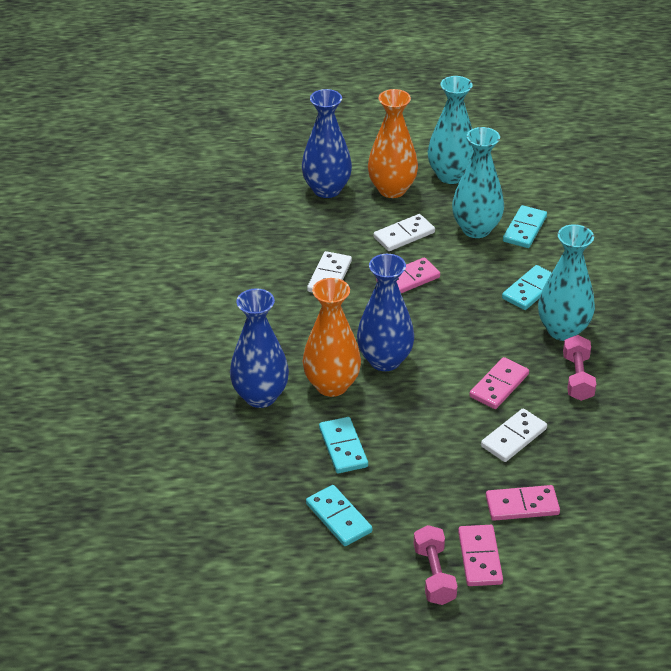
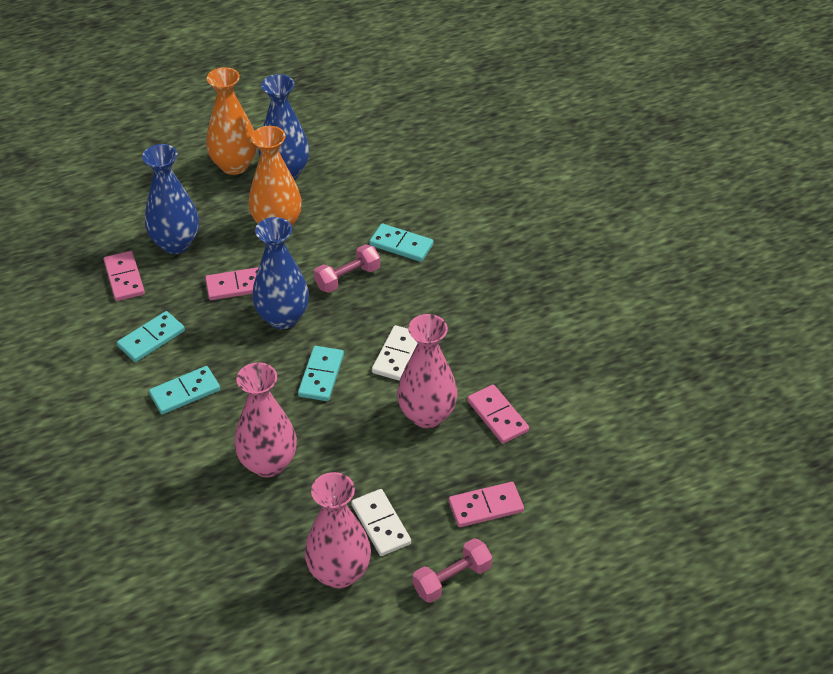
pink vase: 0 -> 3
turquoise vase: 3 -> 0
white domino: 3 -> 2

